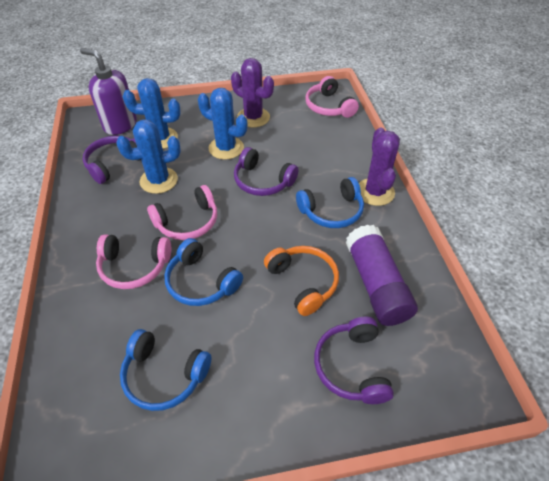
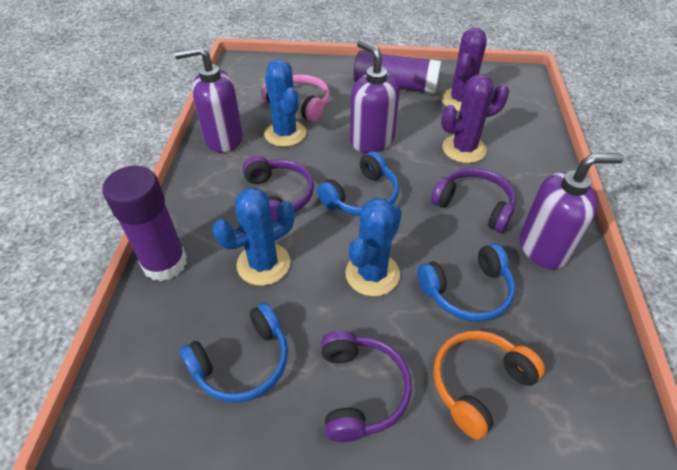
pink headphones: 3 -> 1
purple glue stick: 1 -> 2
purple soap dispenser: 1 -> 3

